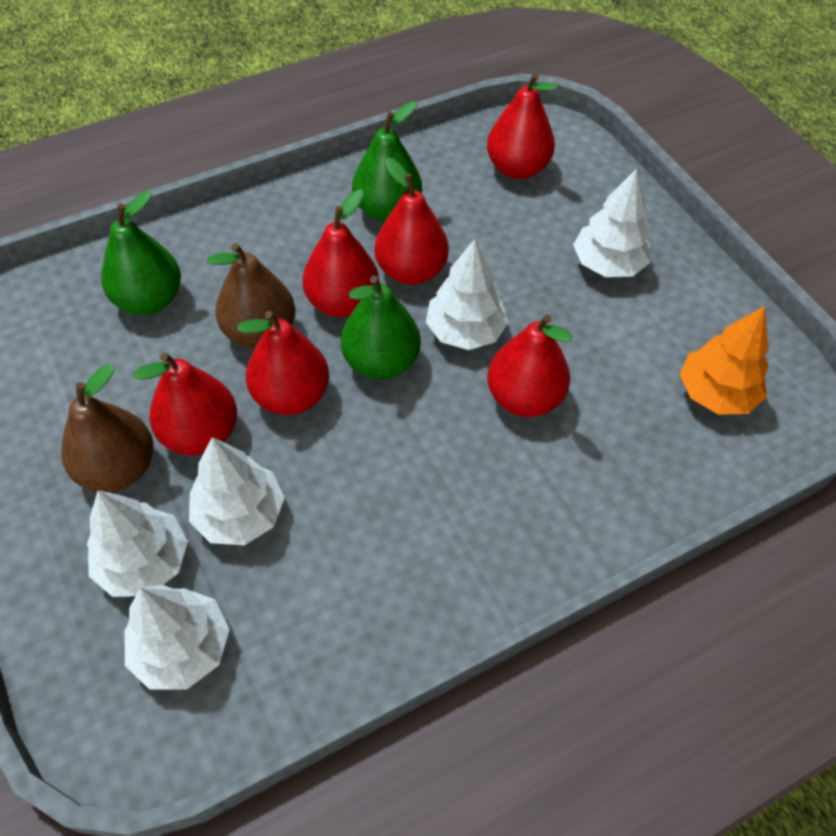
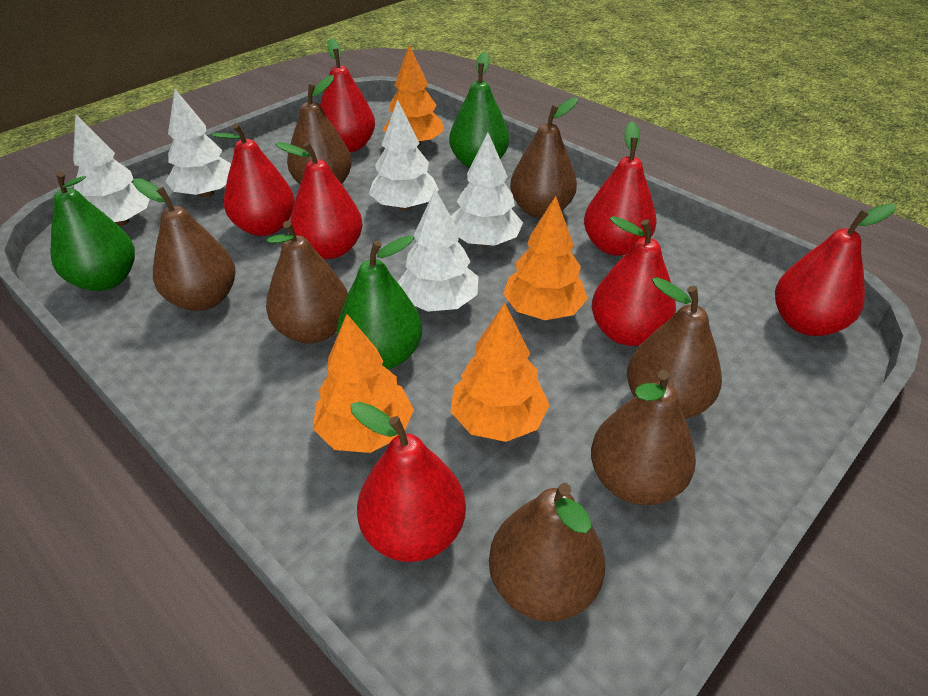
brown pear: 2 -> 7
orange tree: 1 -> 4
red pear: 6 -> 7

